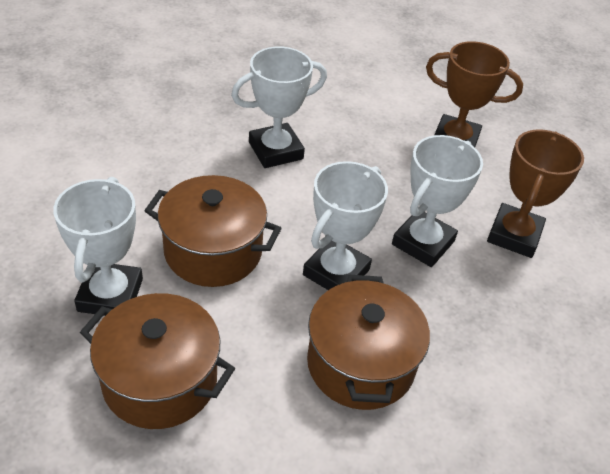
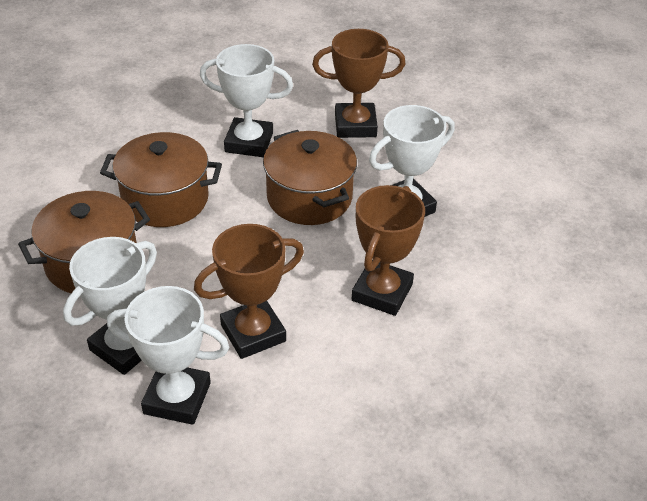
brown trophy: 2 -> 3

